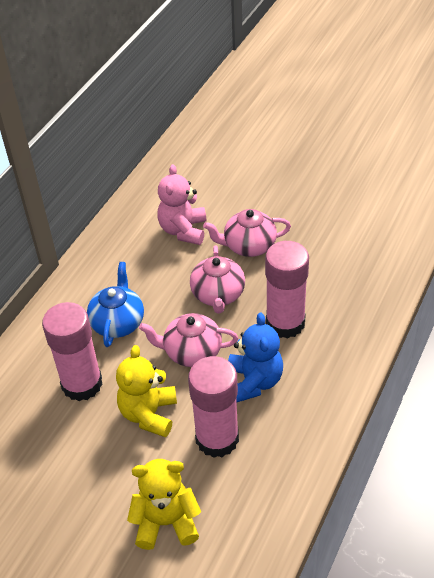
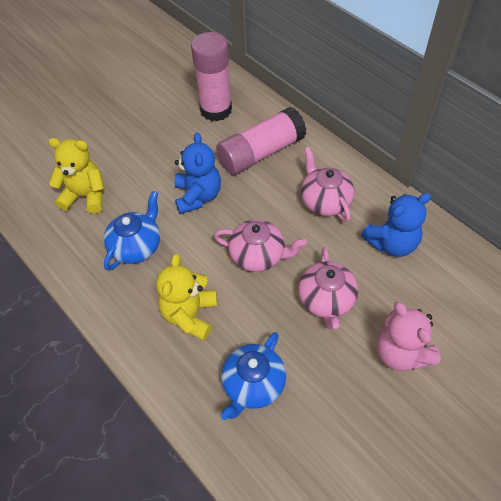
blue teapot: 1 -> 2
blue teddy bear: 1 -> 2
pink glue stick: 3 -> 2

